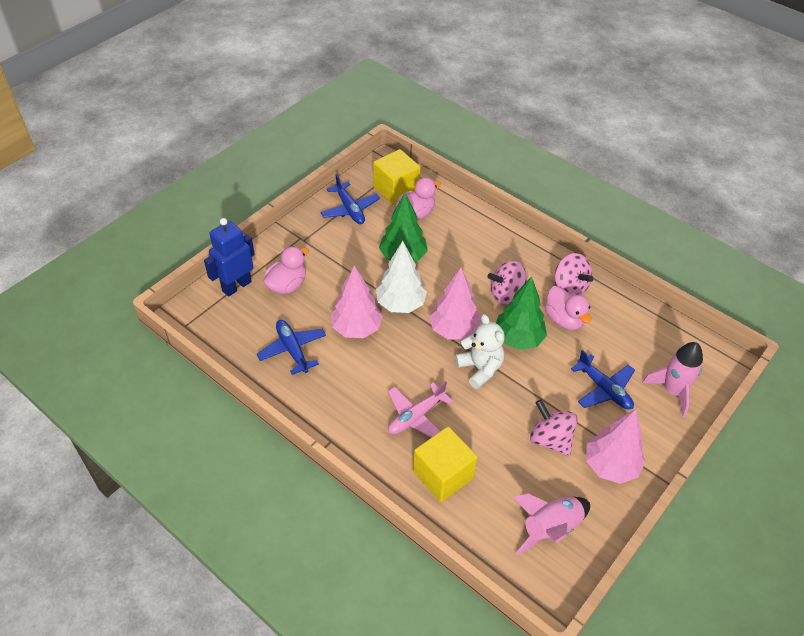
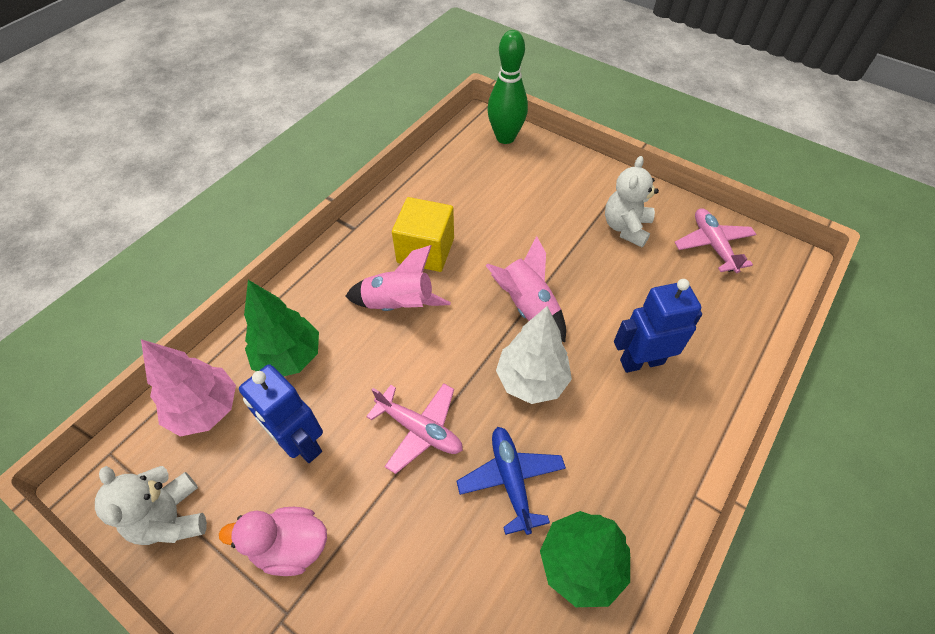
blue plane: 3 -> 1
blue robot: 1 -> 2
green bowling pin: 0 -> 1
pink duck: 3 -> 1
pink plane: 1 -> 2
pink spinning top: 3 -> 0
pink tree: 3 -> 1
white teddy bear: 1 -> 2
yellow cube: 2 -> 1

